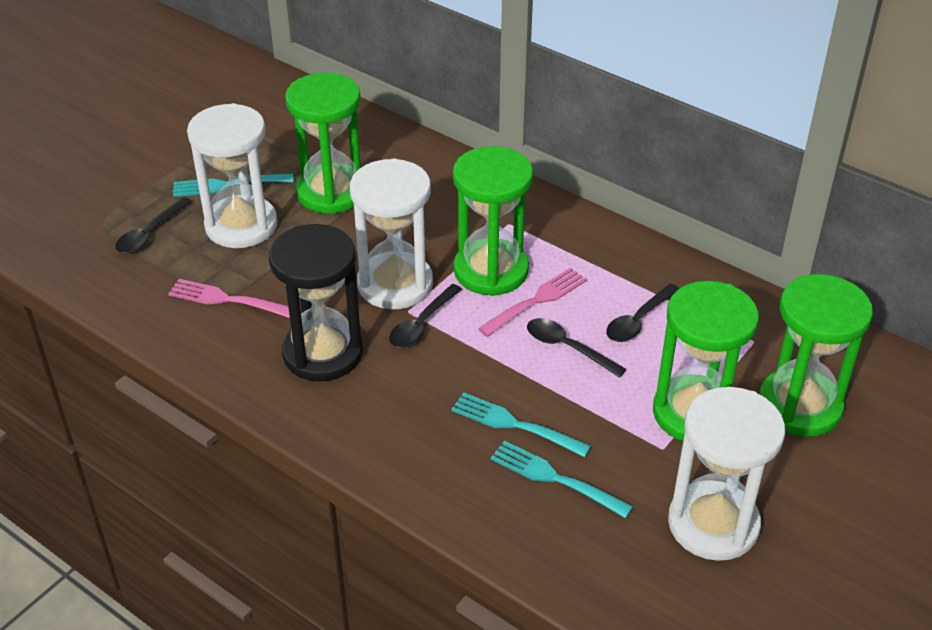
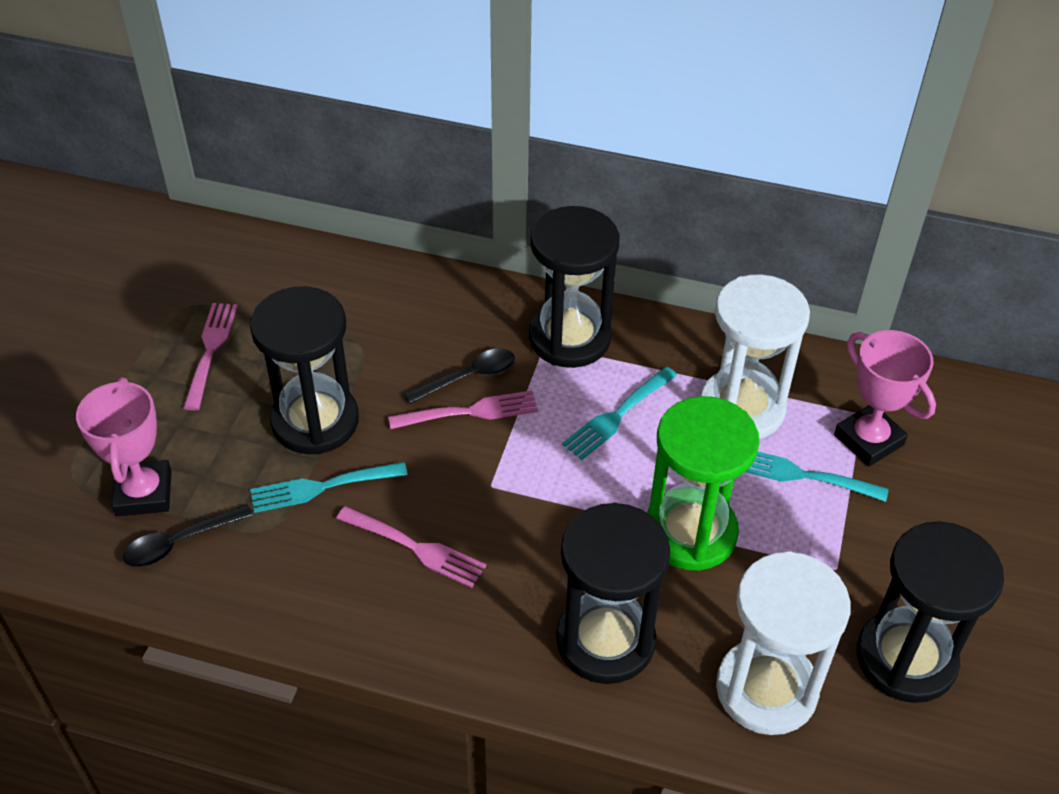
black hourglass: 1 -> 4
black spoon: 4 -> 2
green hourglass: 4 -> 1
pink fork: 2 -> 3
pink trophy: 0 -> 2
white hourglass: 3 -> 2

